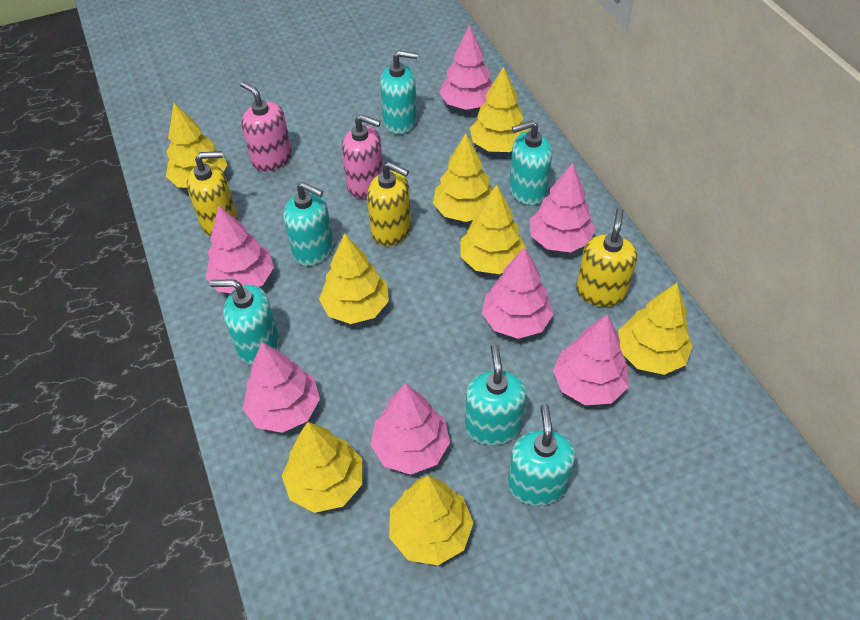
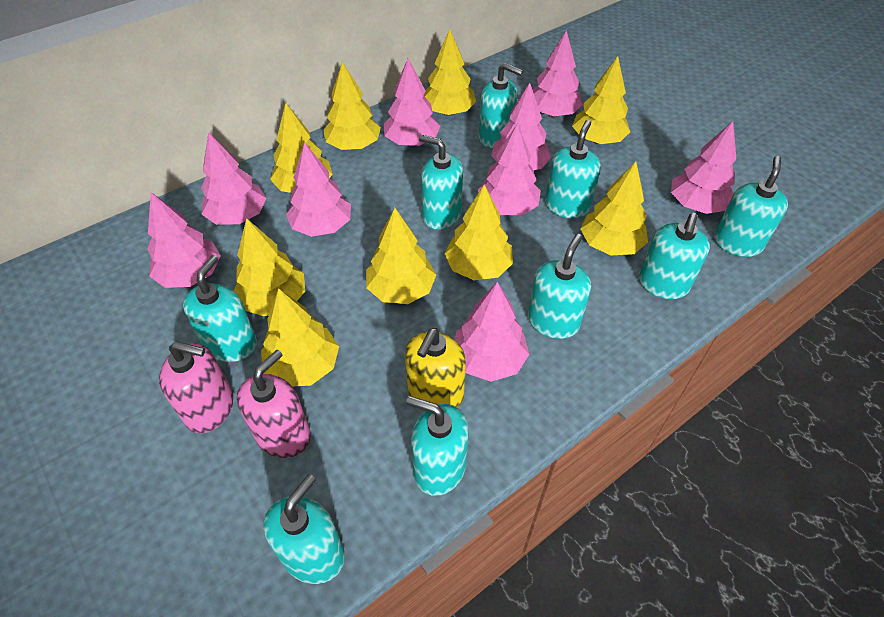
pink tree: 7 -> 9
turquoise soap dispenser: 6 -> 9
yellow soap dispenser: 3 -> 1
yellow tree: 8 -> 9

